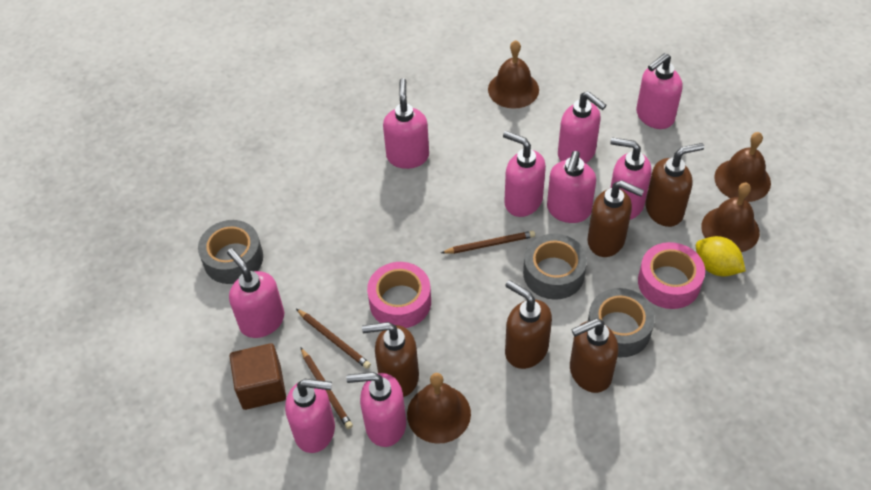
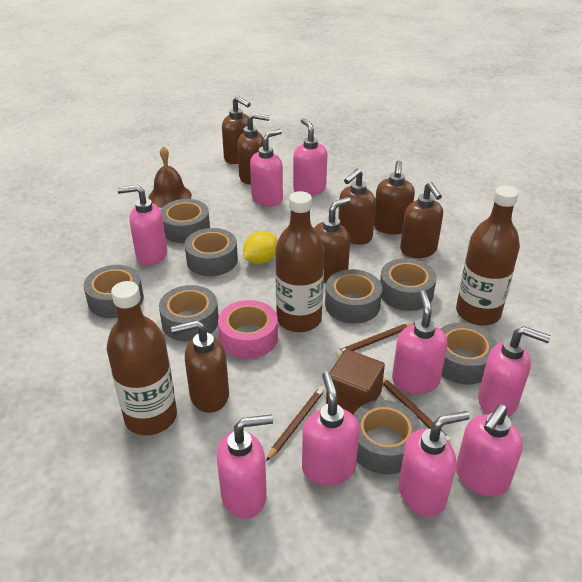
brown bell: 4 -> 1
brown bottle: 0 -> 3
brown soap dispenser: 5 -> 7
grey tape: 3 -> 8
pink tape: 2 -> 1

